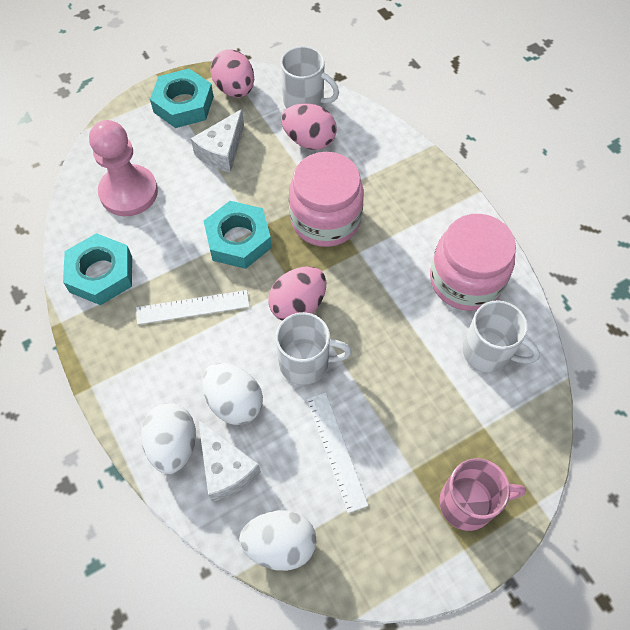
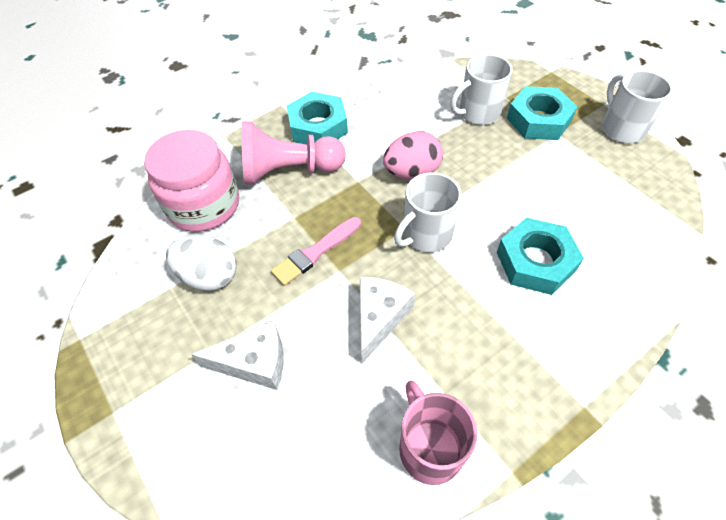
pink brush: 0 -> 1
pink egg: 3 -> 1
pink jar: 2 -> 1
white egg: 3 -> 1
white ruler: 2 -> 0

